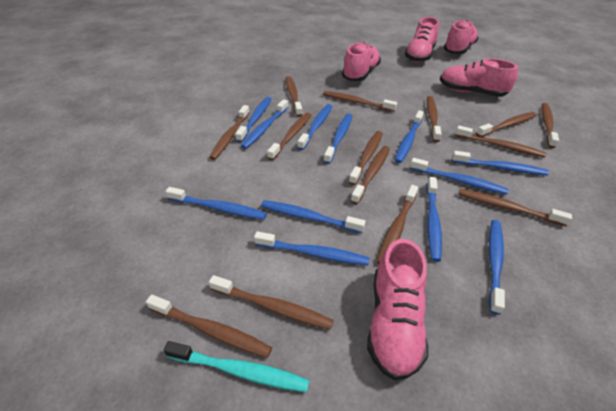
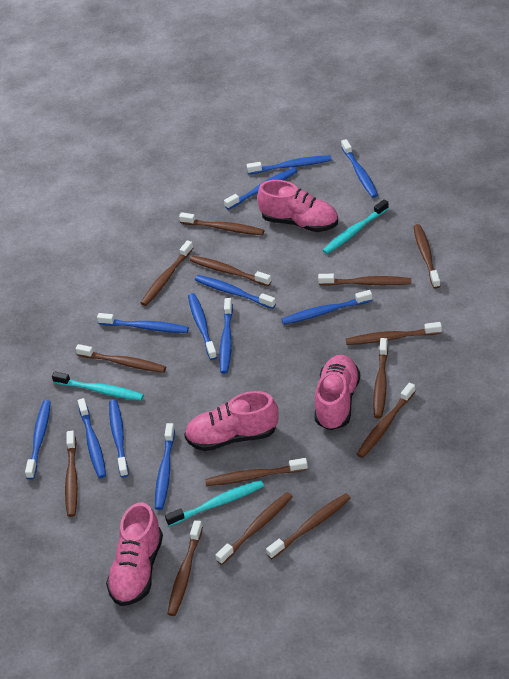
pink shoe: 5 -> 4
turquoise toothbrush: 1 -> 3

